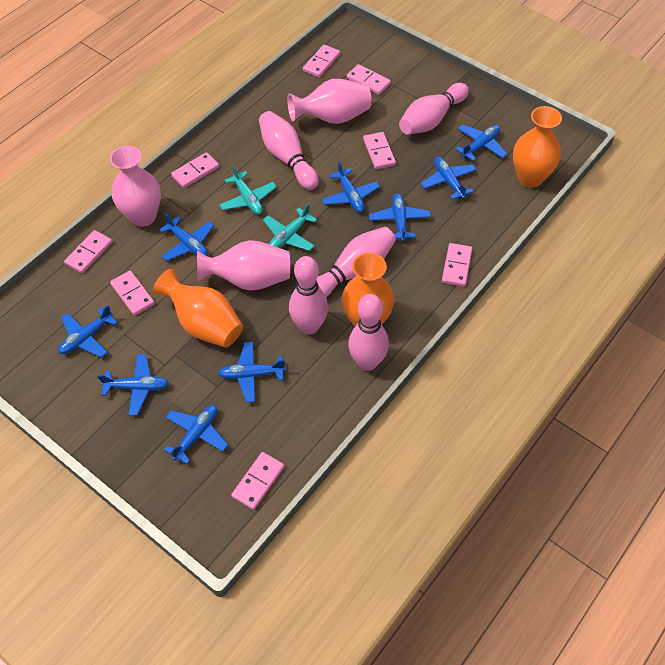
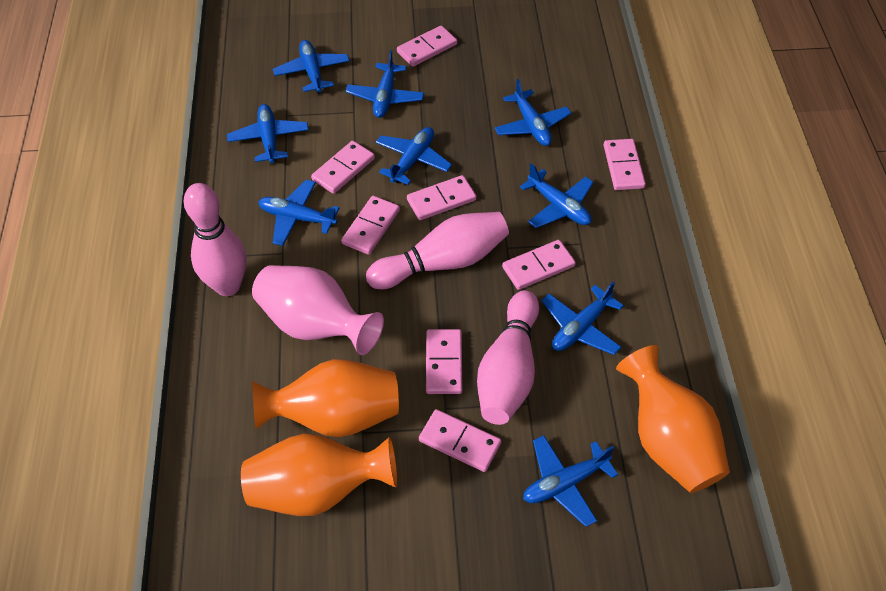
pink bowling pin: 5 -> 3
pink vase: 3 -> 1
turquoise plane: 2 -> 0

